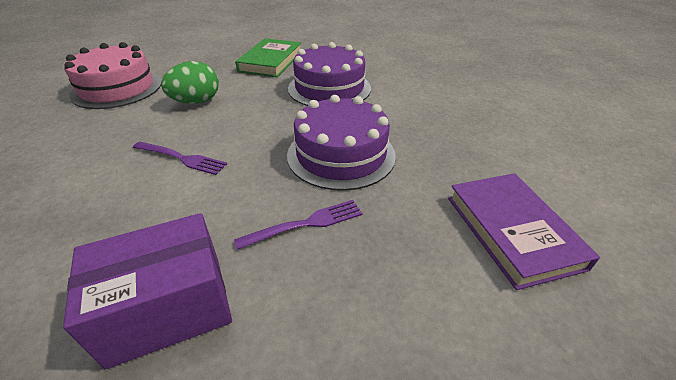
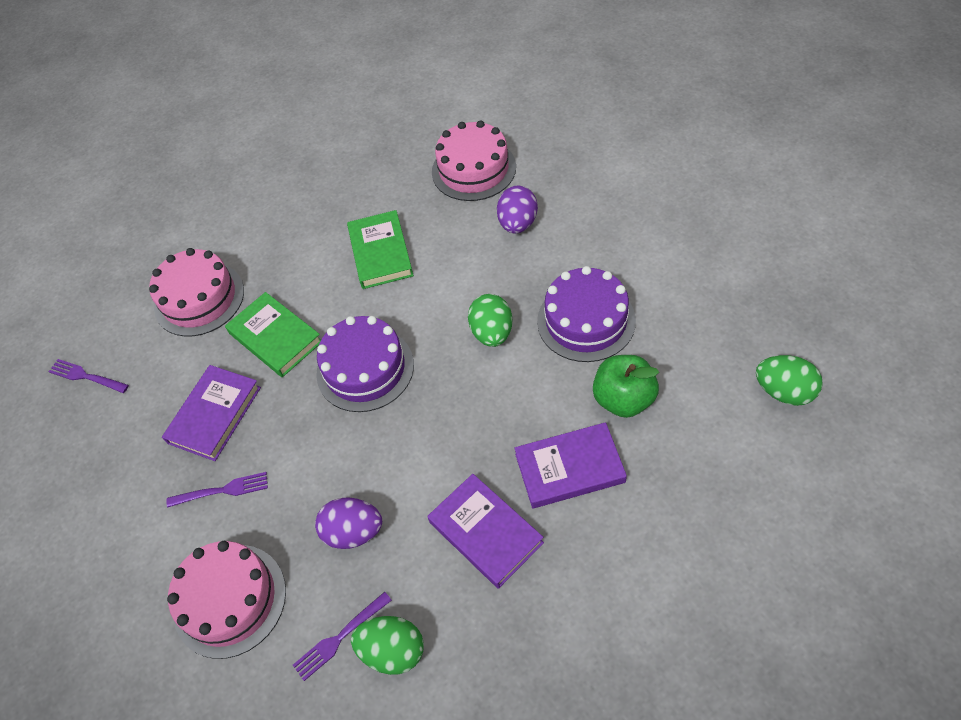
green apple: 0 -> 1
green book: 1 -> 2
green egg: 1 -> 3
pink cake: 1 -> 3
purple book: 1 -> 3
purple box: 1 -> 0
purple egg: 0 -> 2
purple fork: 2 -> 3

